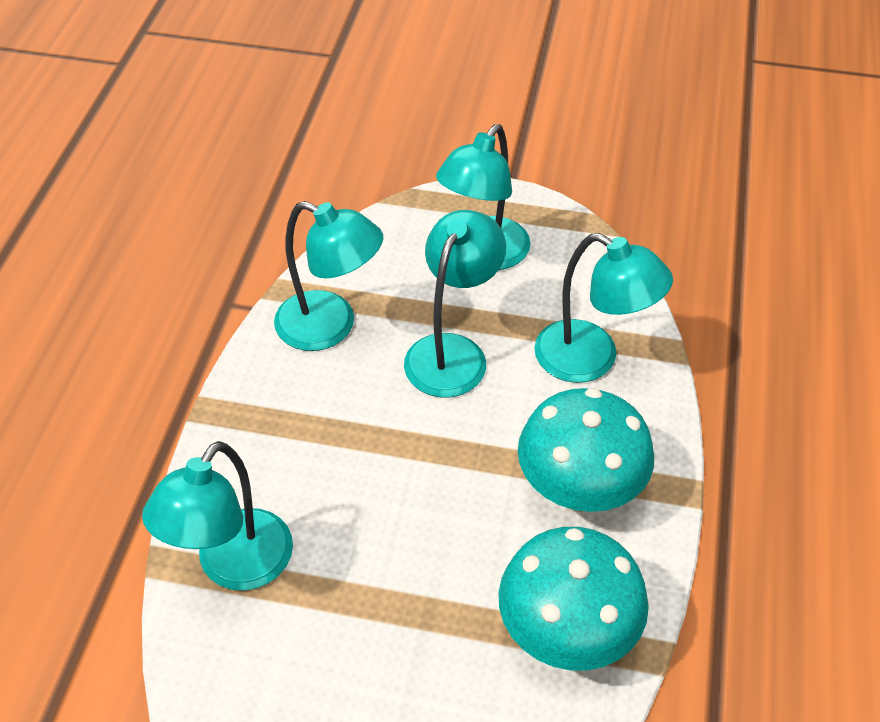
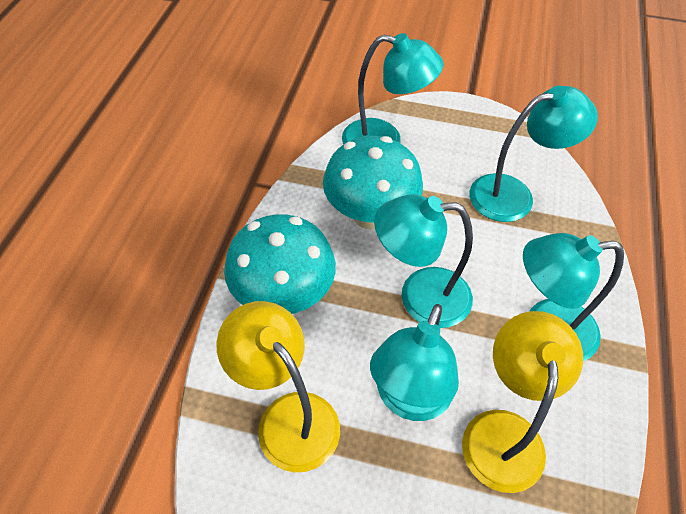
yellow lamp: 0 -> 2

